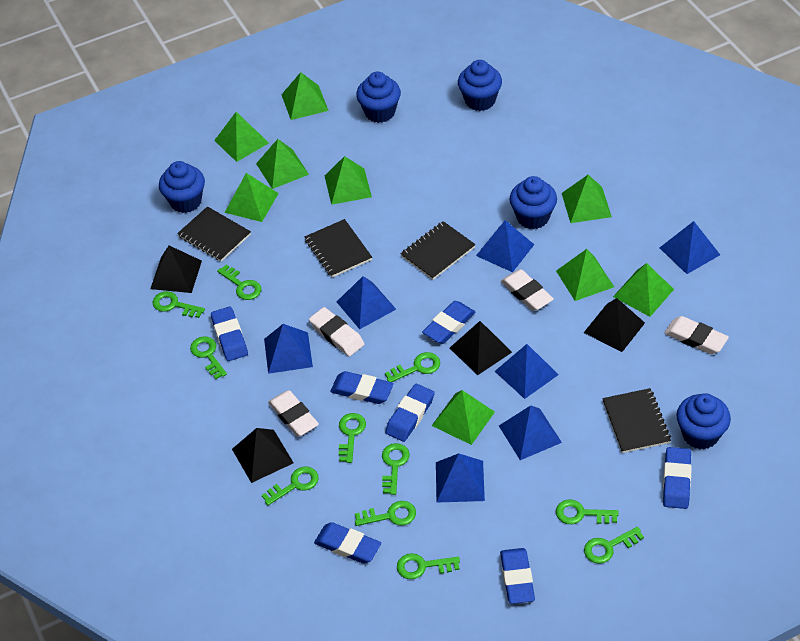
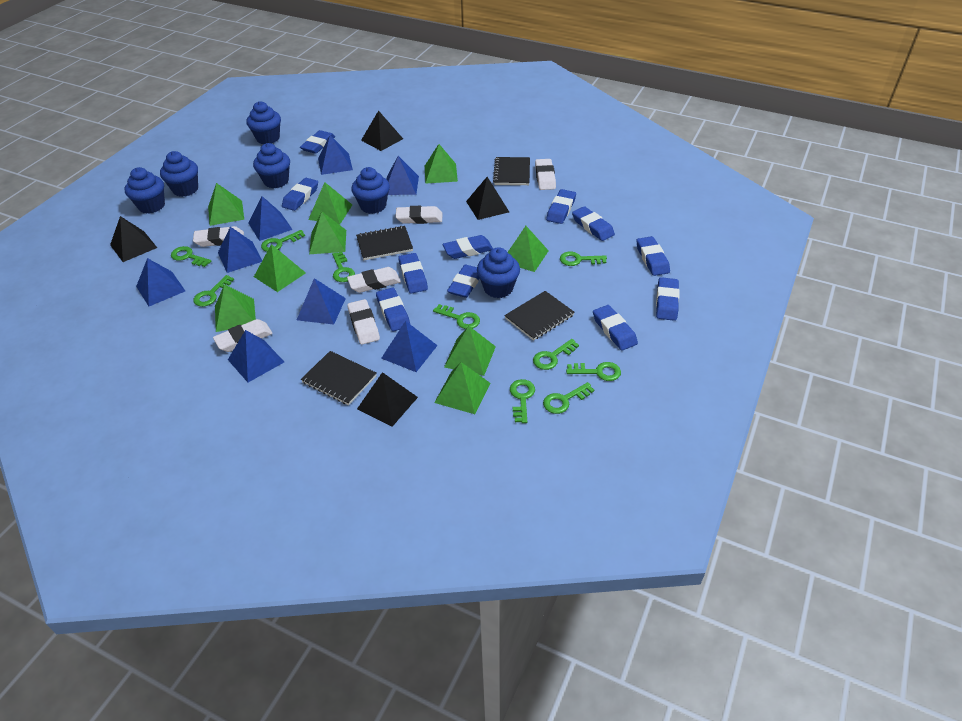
blue cupcake: 5 -> 6
blue eraser: 7 -> 11
blue pyramid: 7 -> 8
green key: 11 -> 10
white eraser: 4 -> 6

